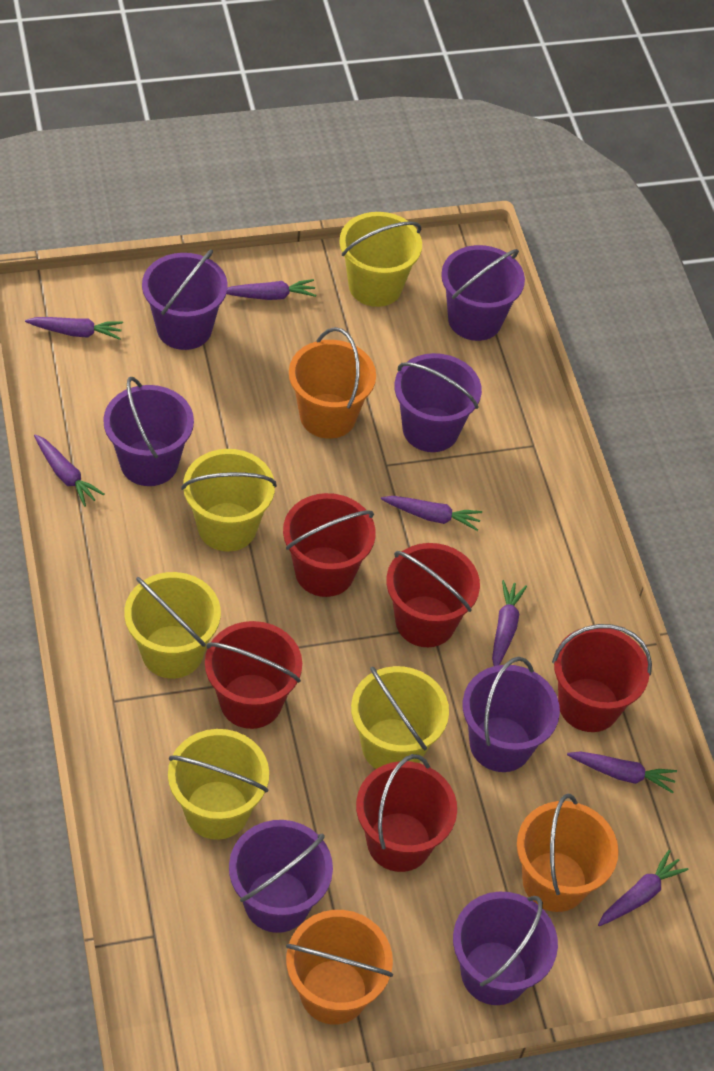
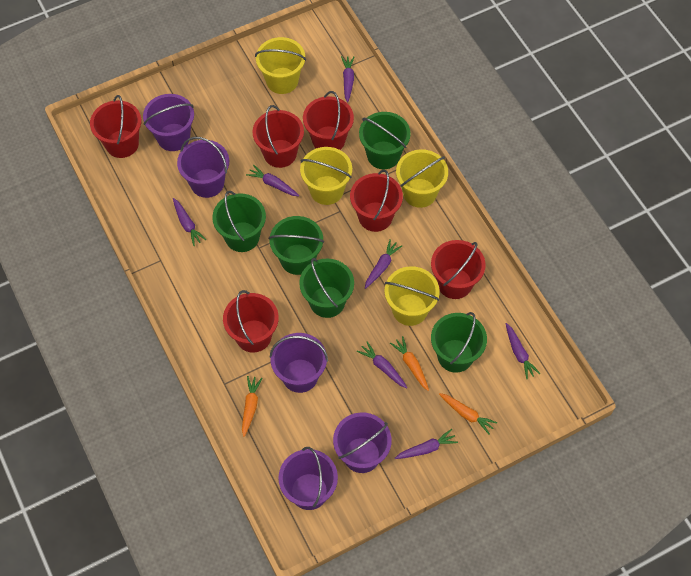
green bucket: 0 -> 5
orange bucket: 3 -> 0
orange carrot: 0 -> 3
purple bucket: 7 -> 5
red bucket: 5 -> 6
yellow bucket: 5 -> 4

